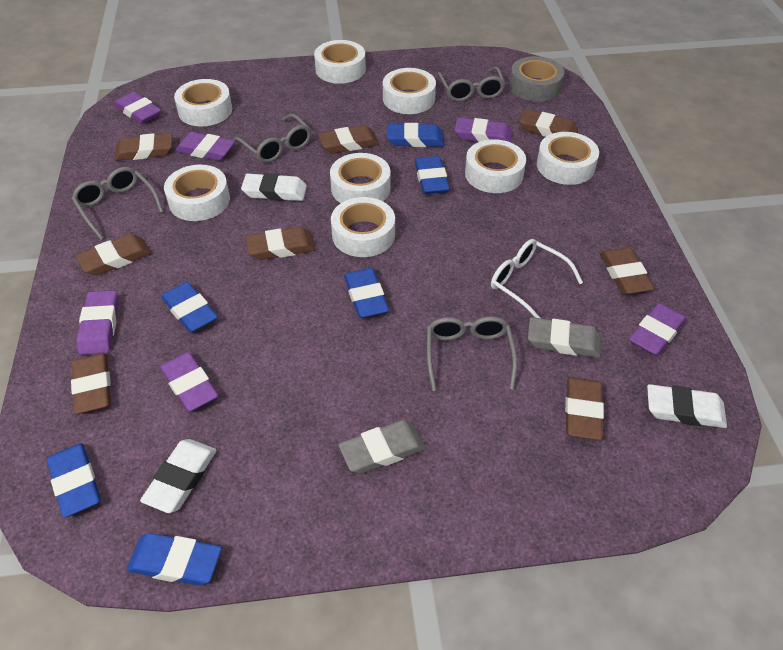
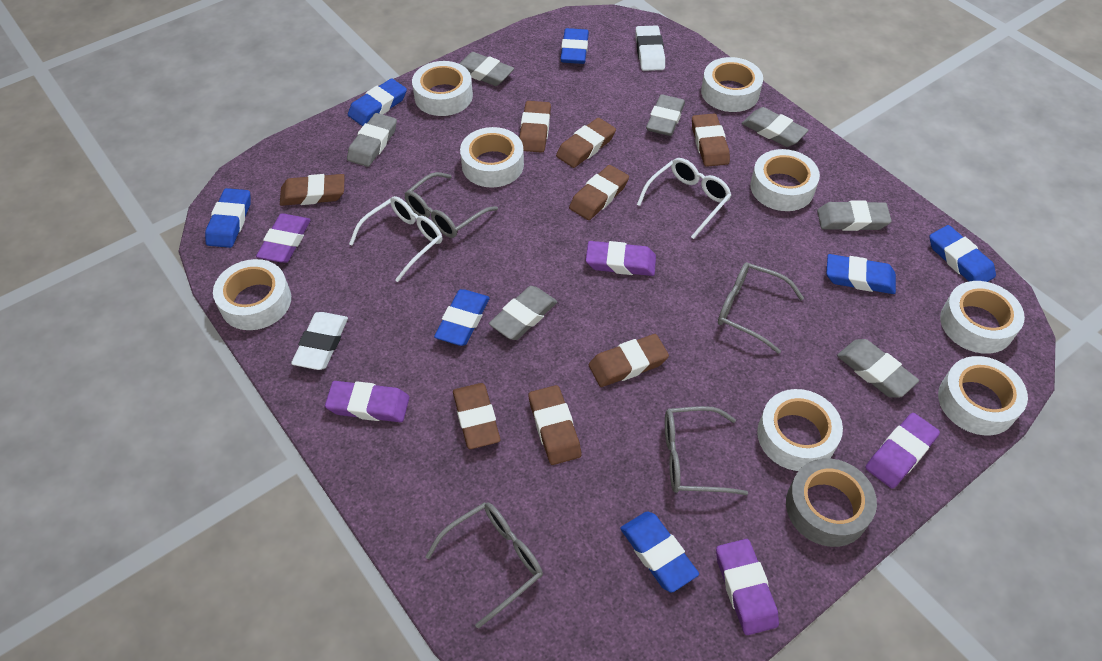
blue eraser: 6 -> 7
grey eraser: 2 -> 7
purple eraser: 6 -> 5
white eraser: 3 -> 2
white glasses: 1 -> 2

